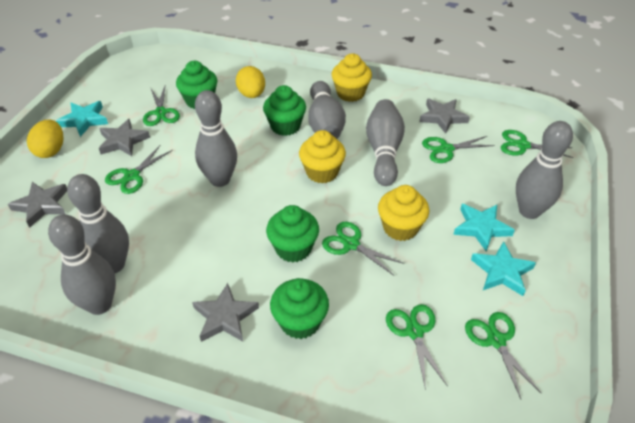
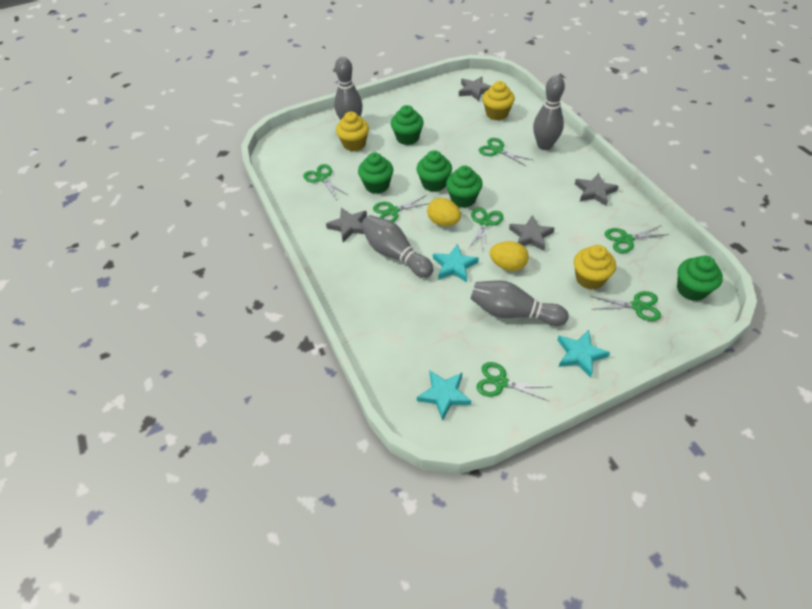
green cupcake: 4 -> 5
grey bowling pin: 6 -> 4

